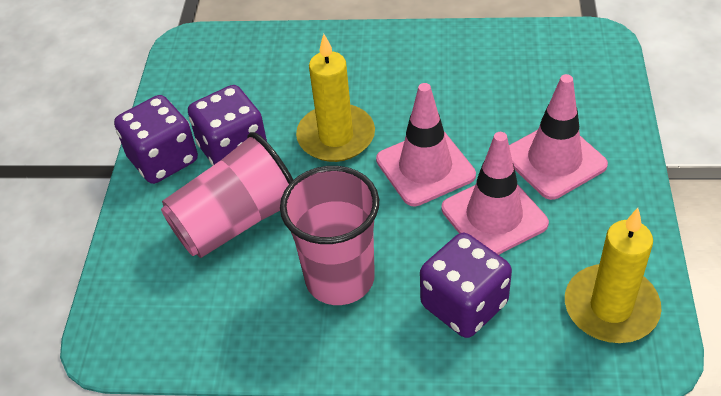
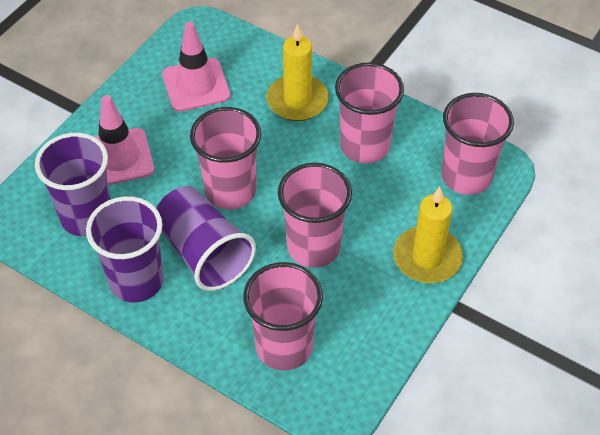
pink cup: 2 -> 5
pink traffic cone: 3 -> 2
purple cup: 0 -> 3
purple dice: 3 -> 0

